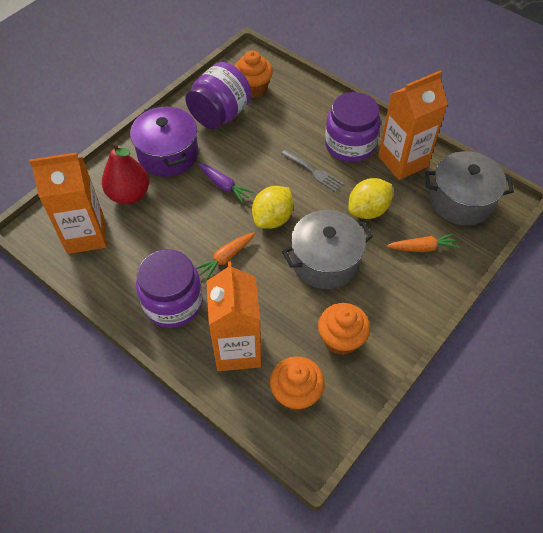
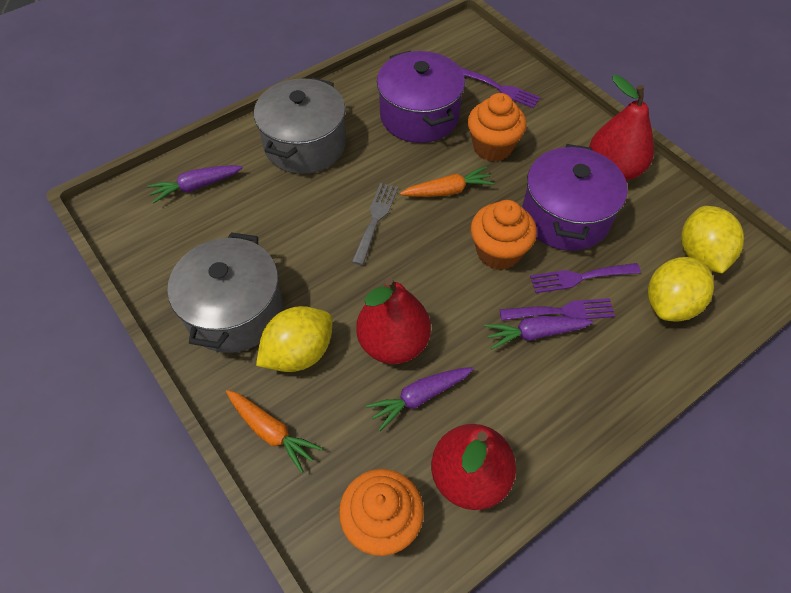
orange carton: 3 -> 0
purple carrot: 1 -> 3
purple fork: 0 -> 3
purple jar: 3 -> 0
purple pot: 1 -> 2
red pear: 1 -> 3
yellow lemon: 2 -> 3

